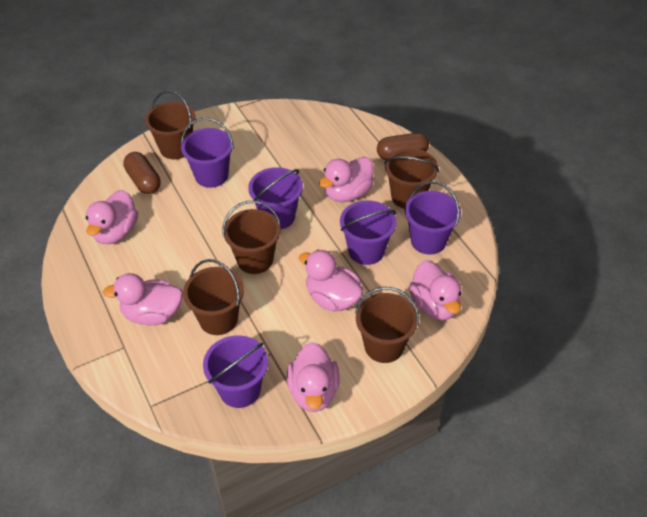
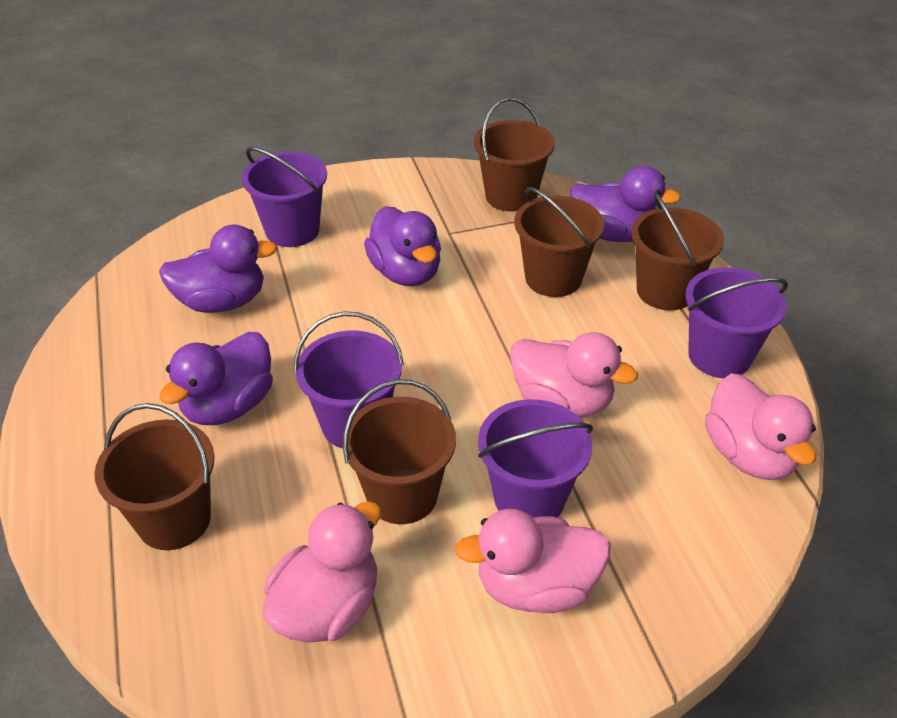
brown capsule: 2 -> 0
pink duck: 6 -> 4
purple bucket: 5 -> 4
purple duck: 0 -> 4

